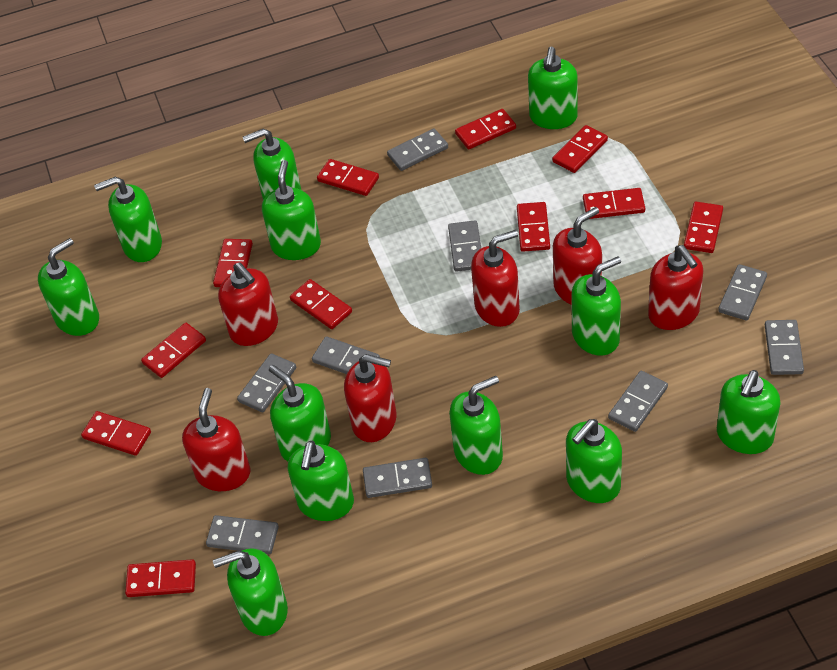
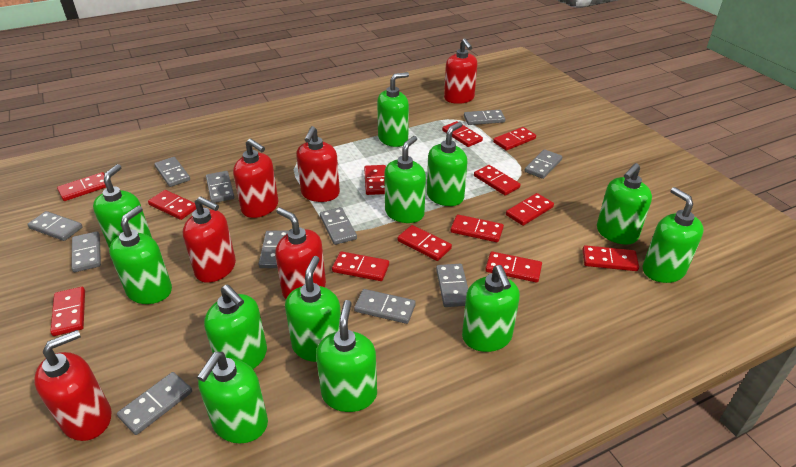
grey domino: 9 -> 11
red domino: 11 -> 13

